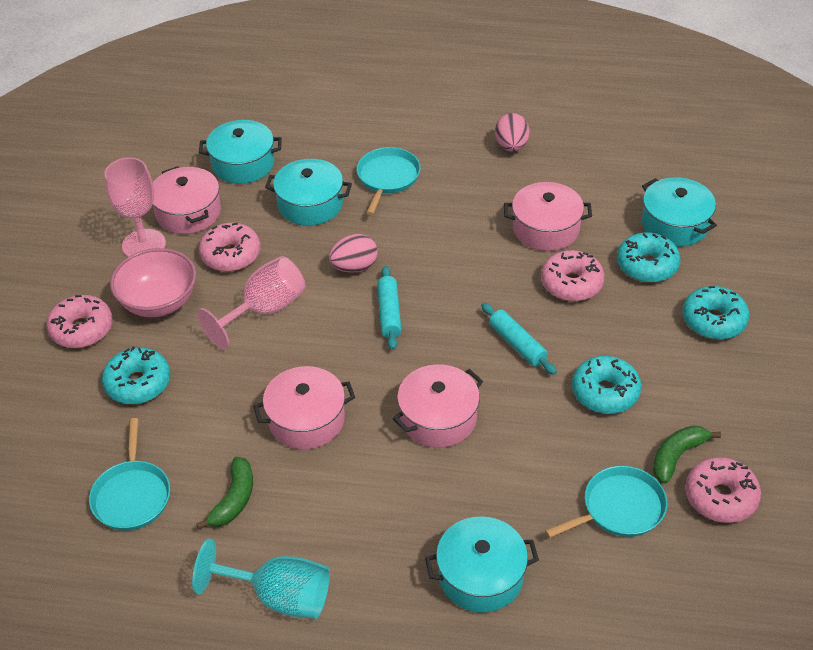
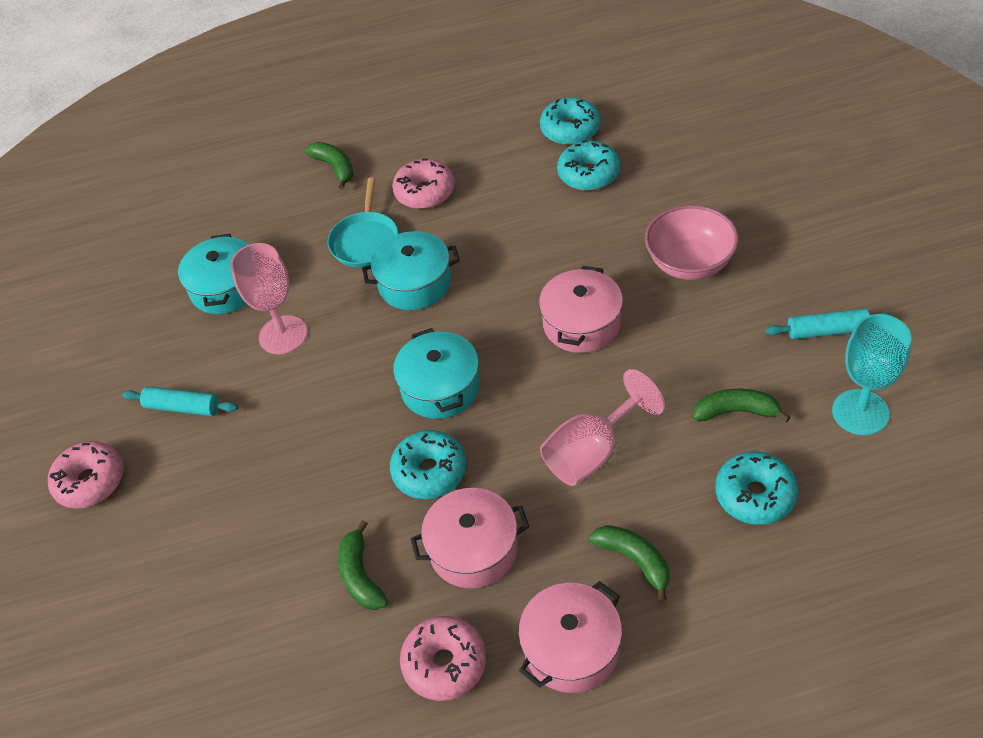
green banana: 2 -> 4
pink donut: 4 -> 3
pink egg: 2 -> 0
pink pot: 4 -> 3
turquoise pan: 3 -> 1
turquoise pot: 4 -> 3

